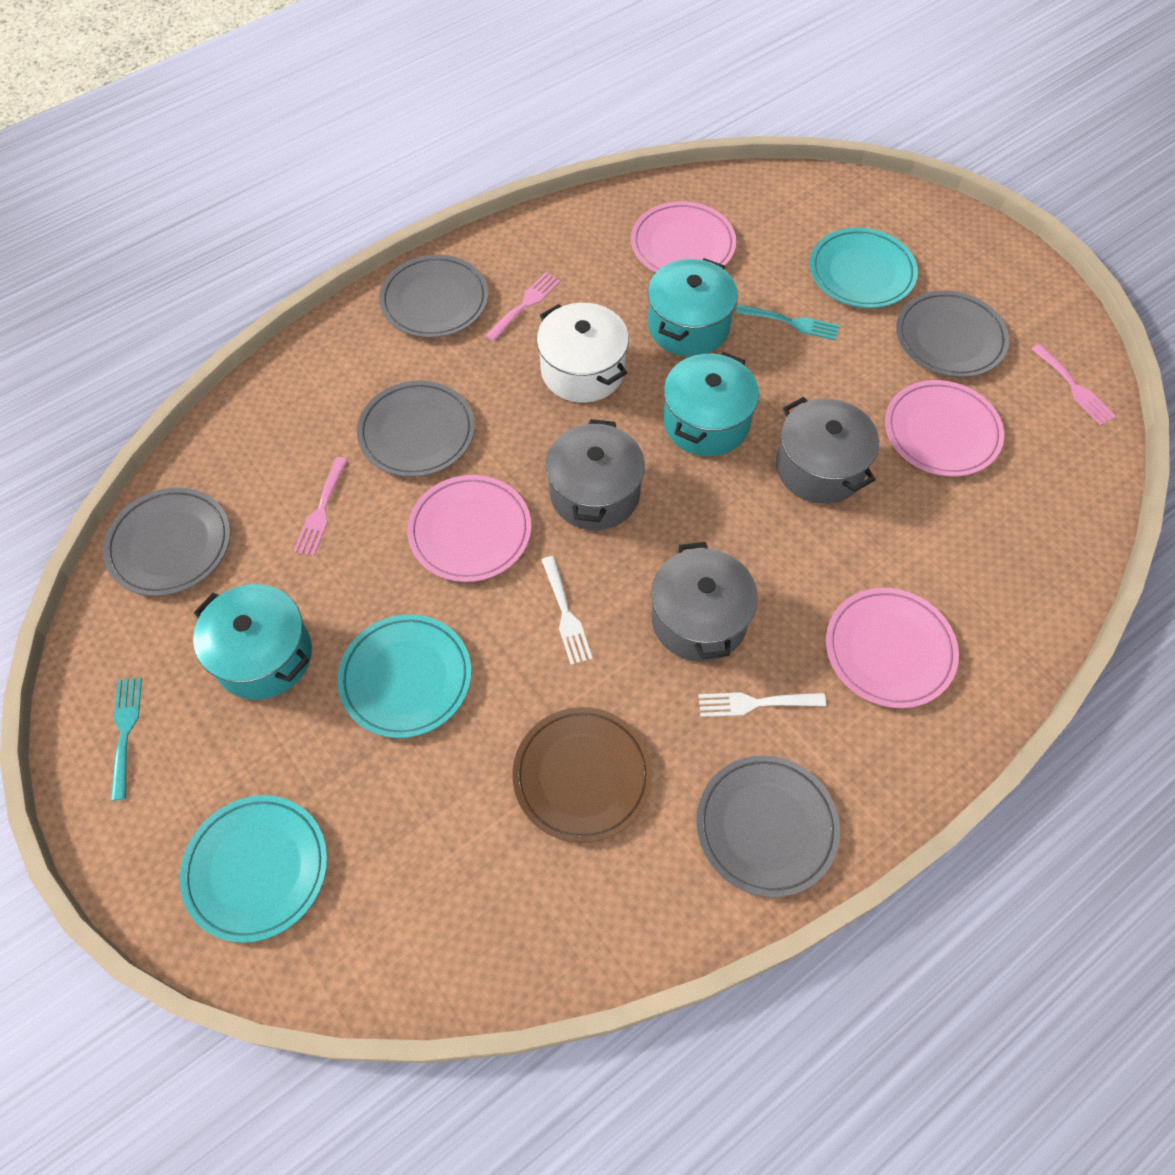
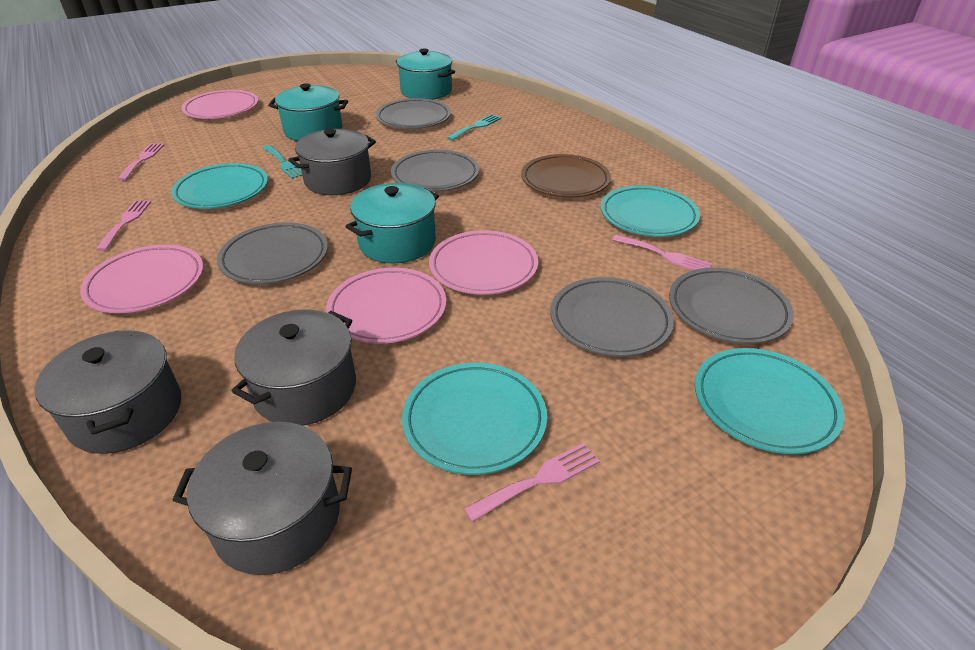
grey pot: 3 -> 4
pink fork: 3 -> 4
turquoise plate: 3 -> 4
white fork: 2 -> 0
white pot: 1 -> 0

